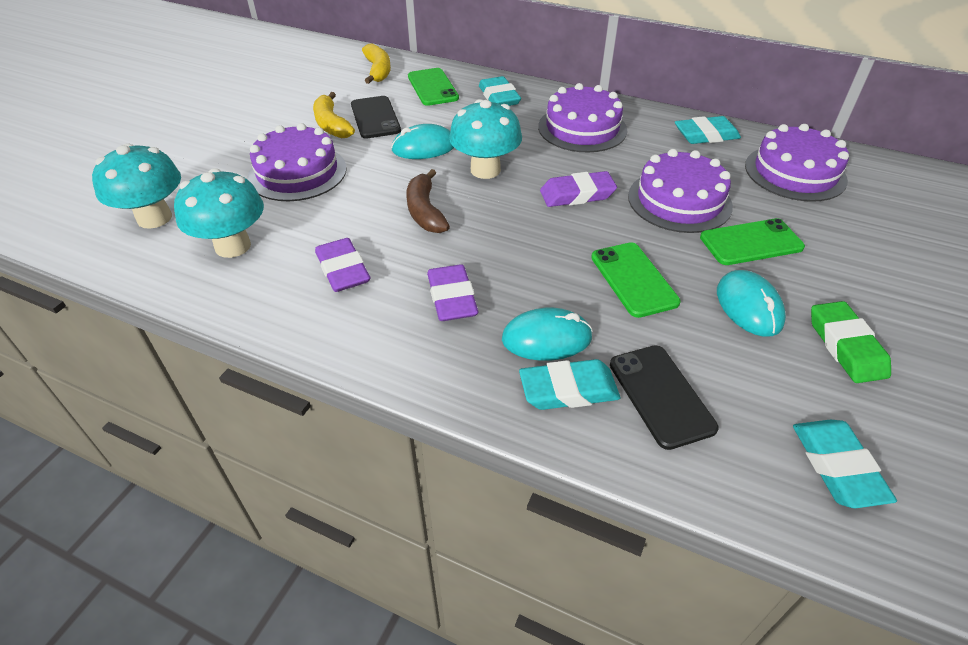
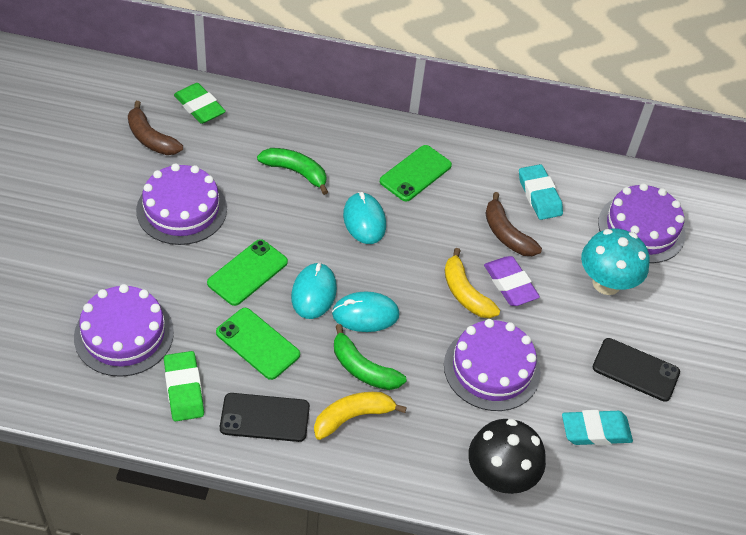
black mushroom: 0 -> 1
brown banana: 1 -> 2
green banana: 0 -> 2
green eraser: 1 -> 2
purple eraser: 3 -> 1
turquoise eraser: 4 -> 2
turquoise mushroom: 3 -> 1

